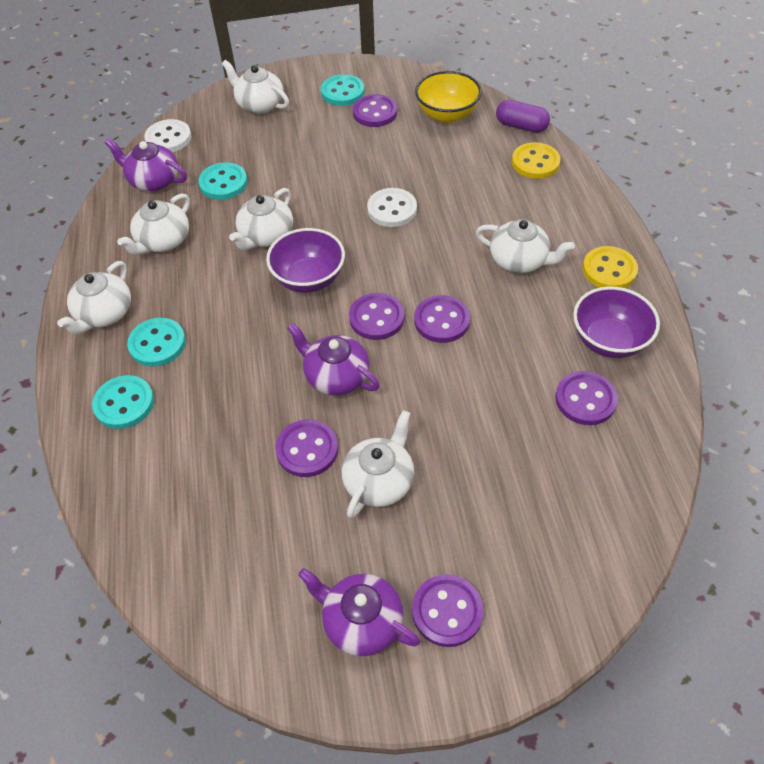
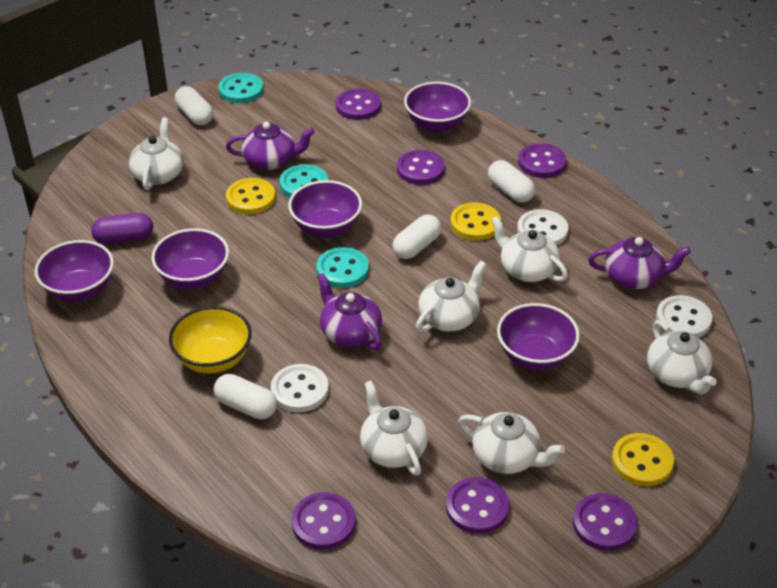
purple bowl: 2 -> 5
turquoise button: 4 -> 3
white button: 2 -> 3
white capsule: 0 -> 4
yellow button: 2 -> 3

